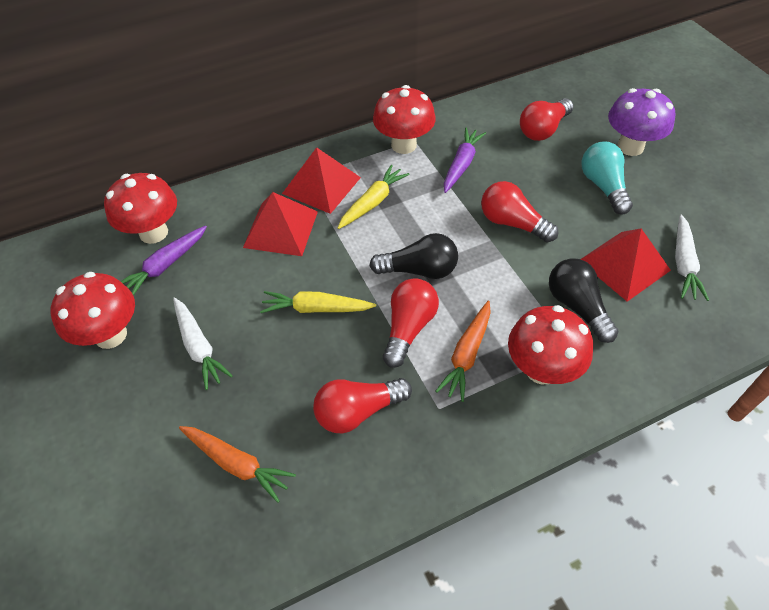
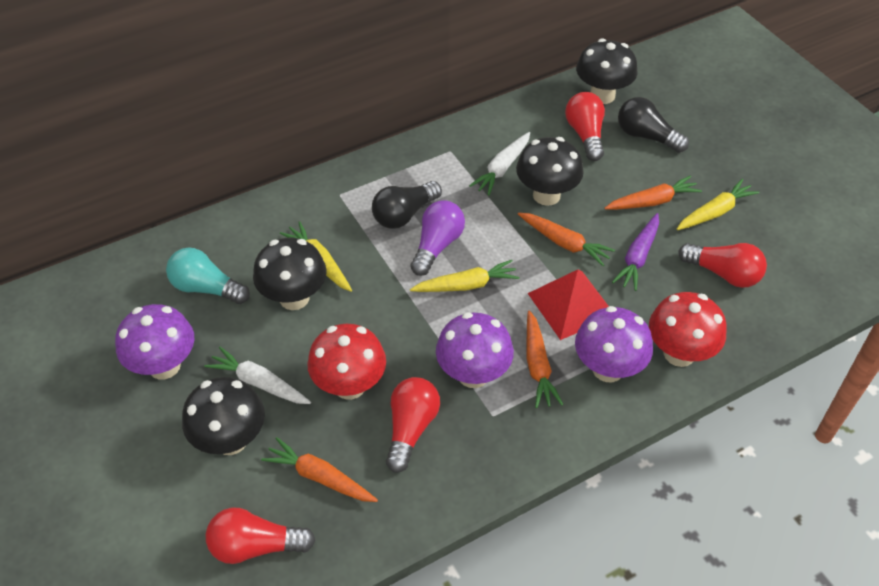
black mushroom: 0 -> 4
orange carrot: 2 -> 4
purple carrot: 2 -> 1
purple light bulb: 0 -> 1
purple mushroom: 1 -> 3
red mushroom: 4 -> 2
red pyramid: 3 -> 1
yellow carrot: 2 -> 3

